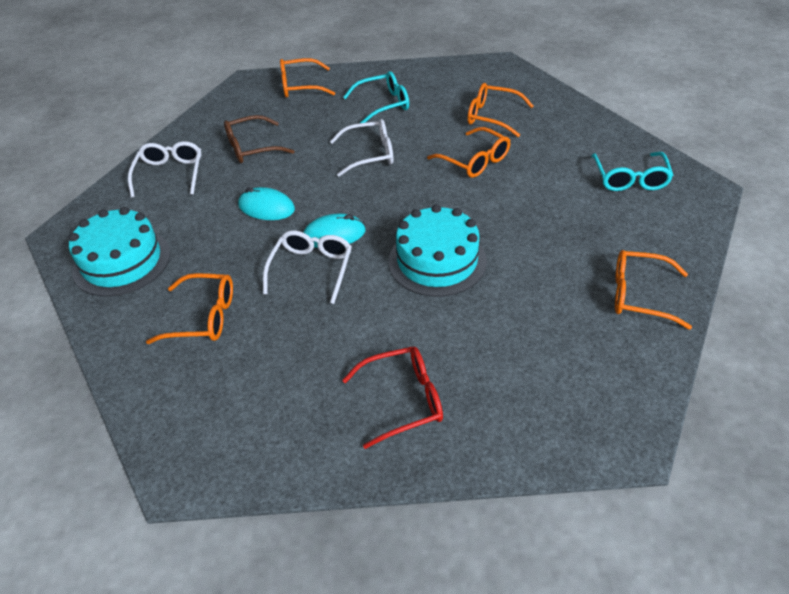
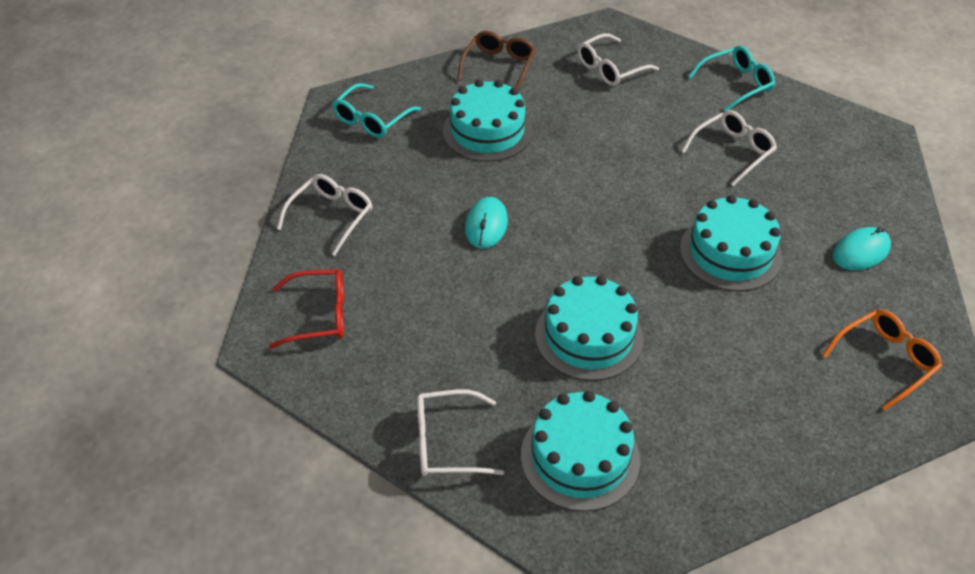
orange glasses: 5 -> 1
turquoise cake: 2 -> 4
white glasses: 3 -> 4

